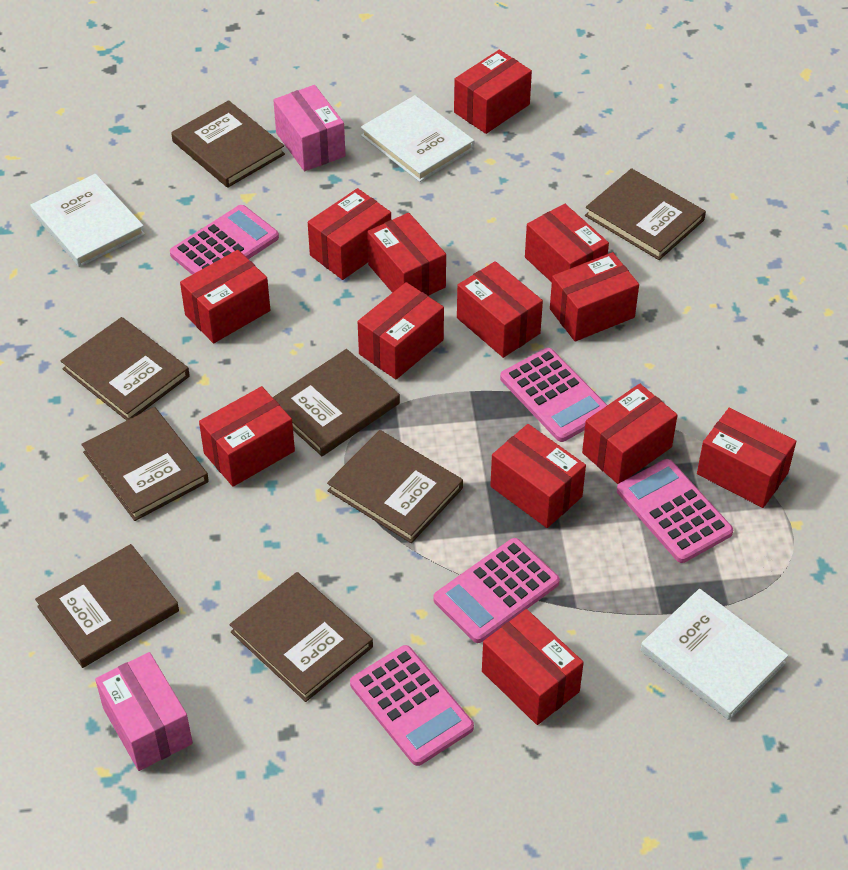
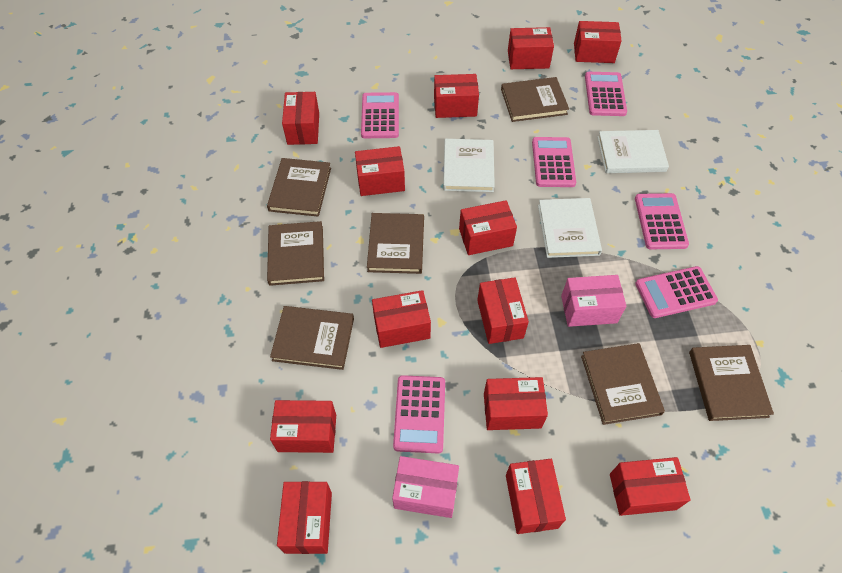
brown book: 8 -> 7
pink calculator: 5 -> 6

